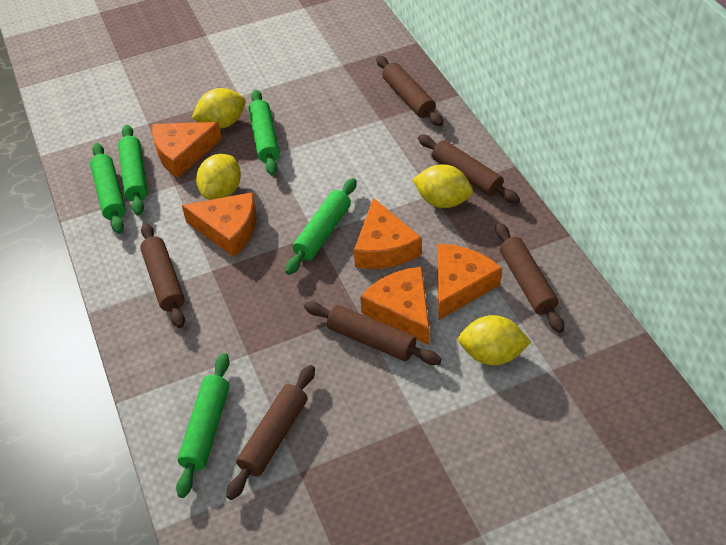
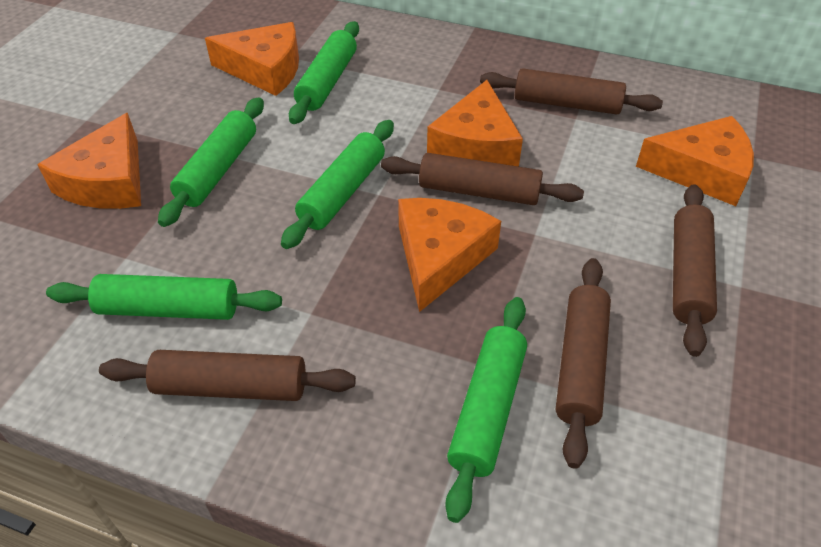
brown rolling pin: 6 -> 5
yellow lemon: 4 -> 0

